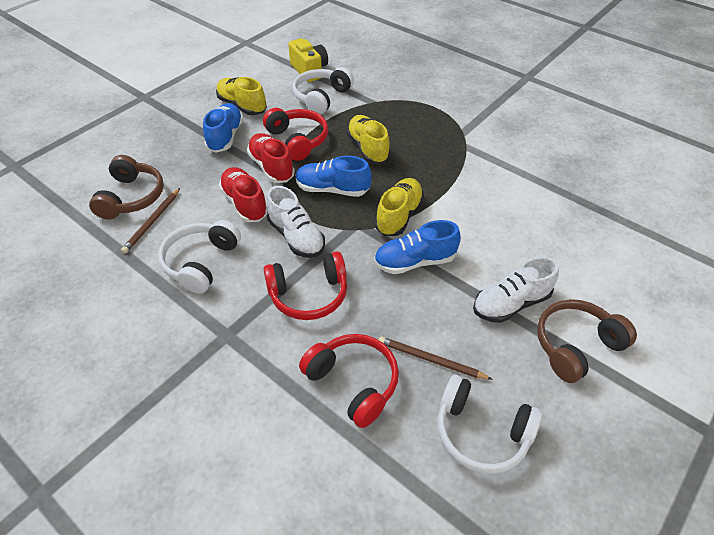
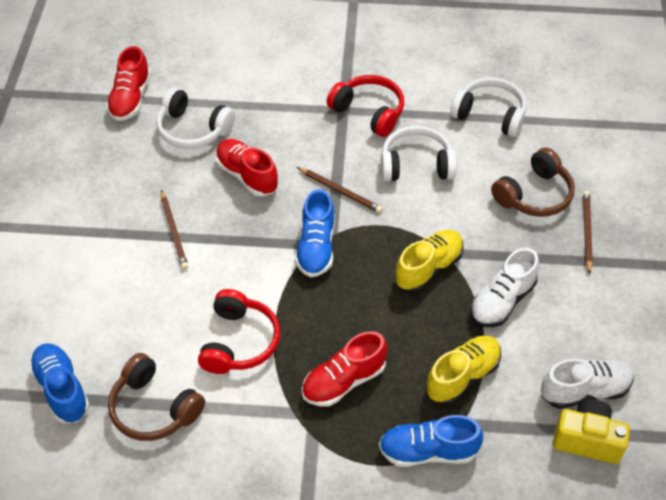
brown pencil: 2 -> 3
red headphones: 3 -> 2
red shoe: 2 -> 3
yellow shoe: 3 -> 2

